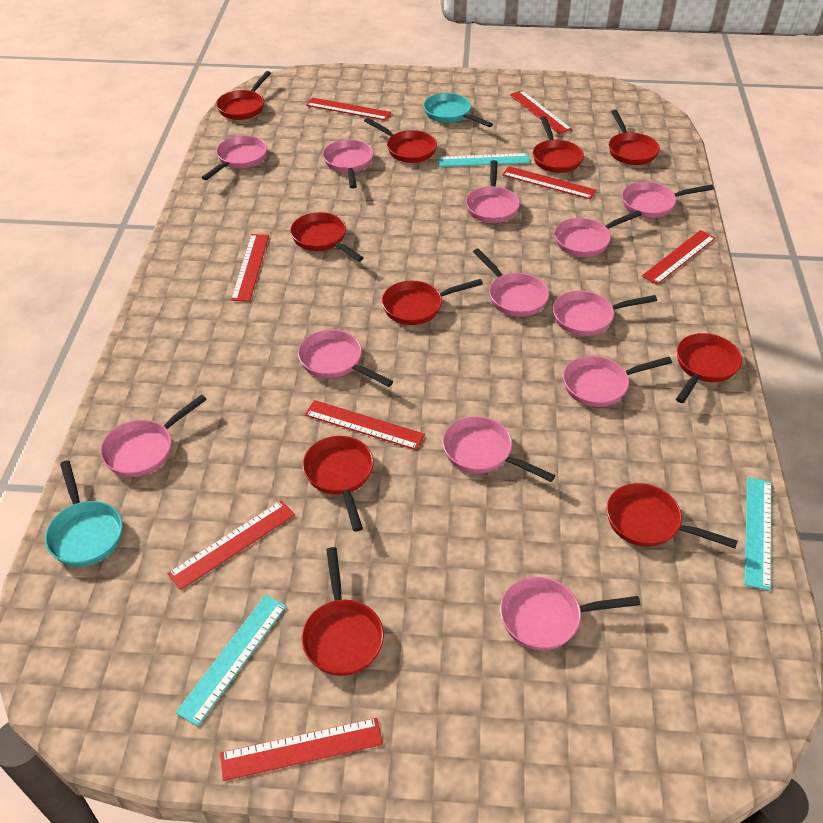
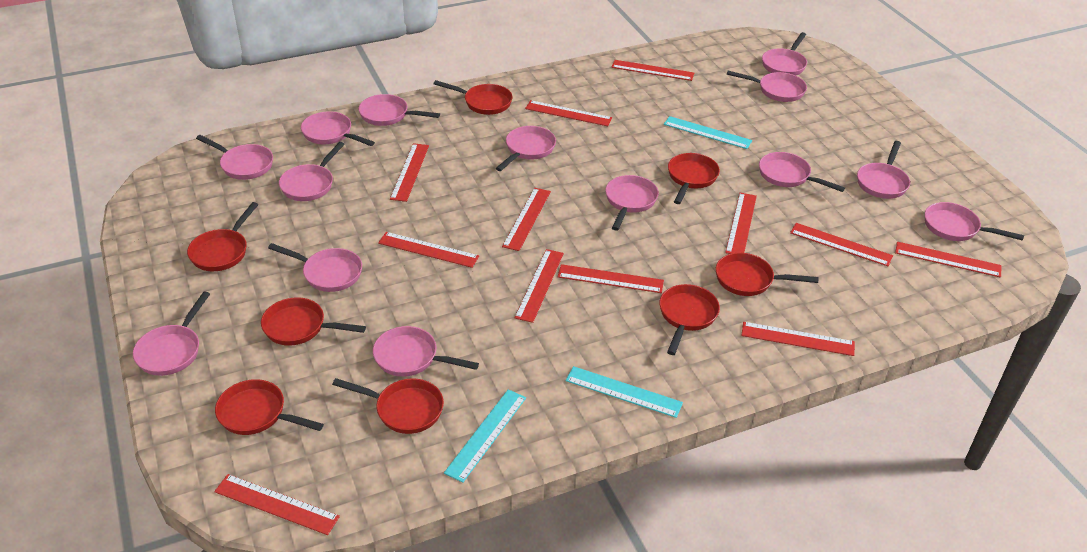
pink pan: 12 -> 14
red pan: 10 -> 8
red ruler: 8 -> 12
turquoise pan: 2 -> 0

